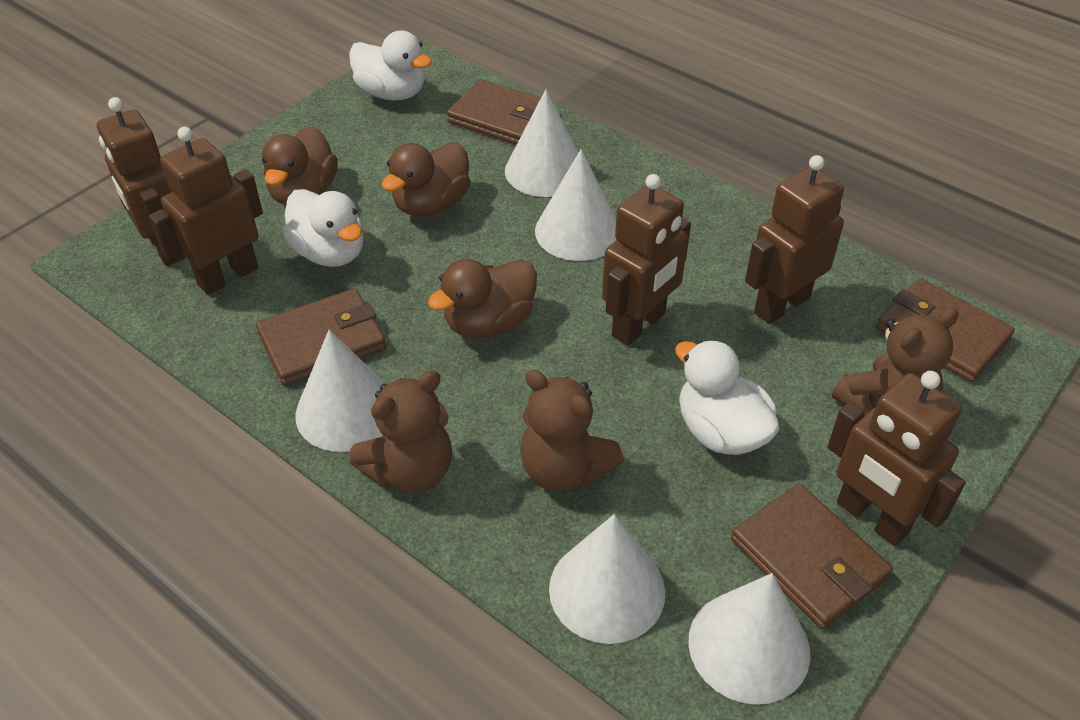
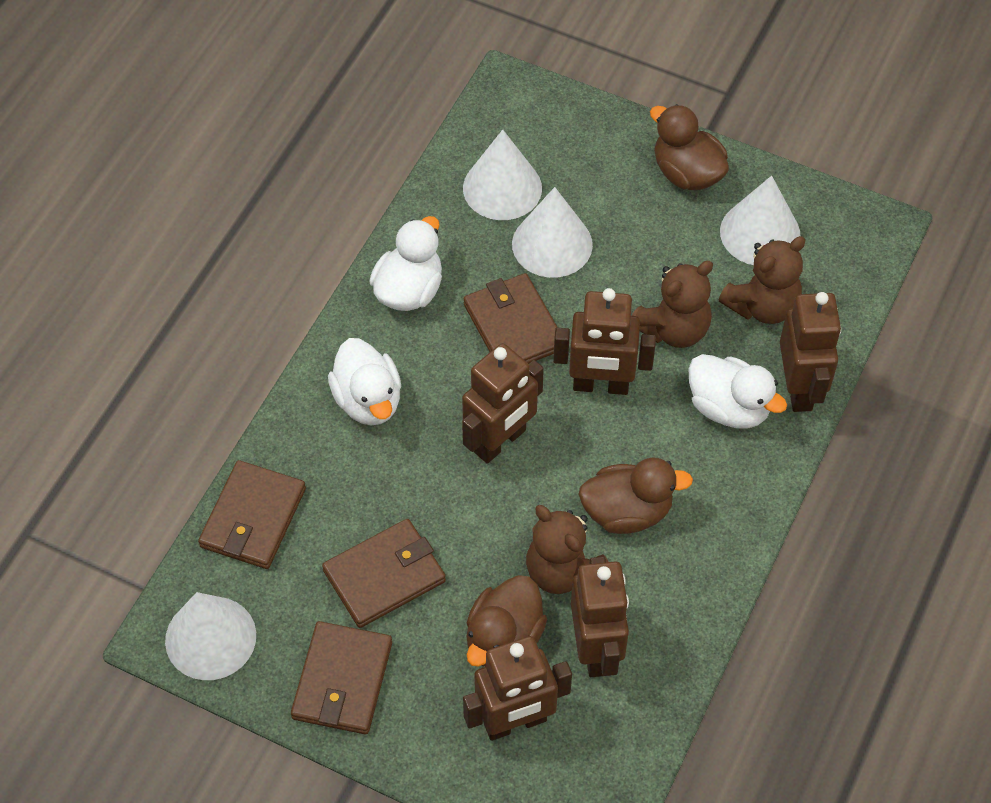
white cone: 5 -> 4

